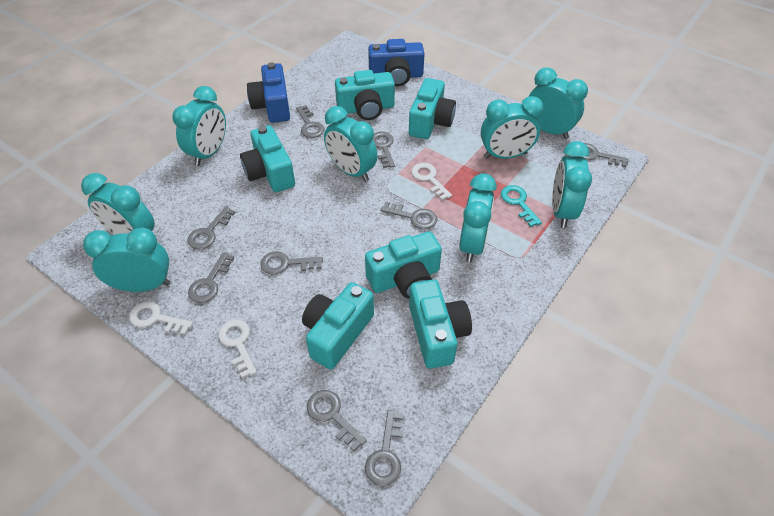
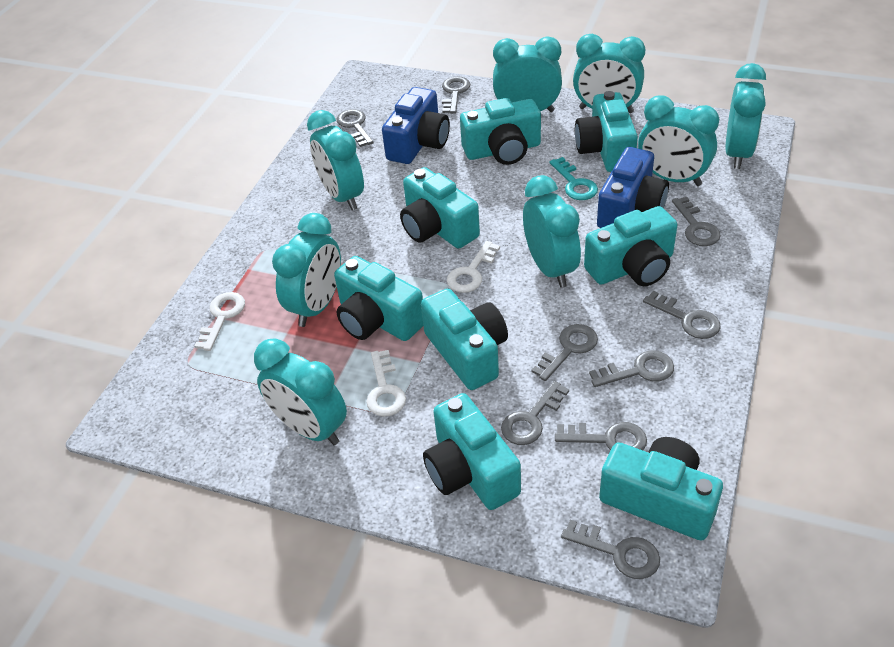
turquoise camera: 6 -> 8

